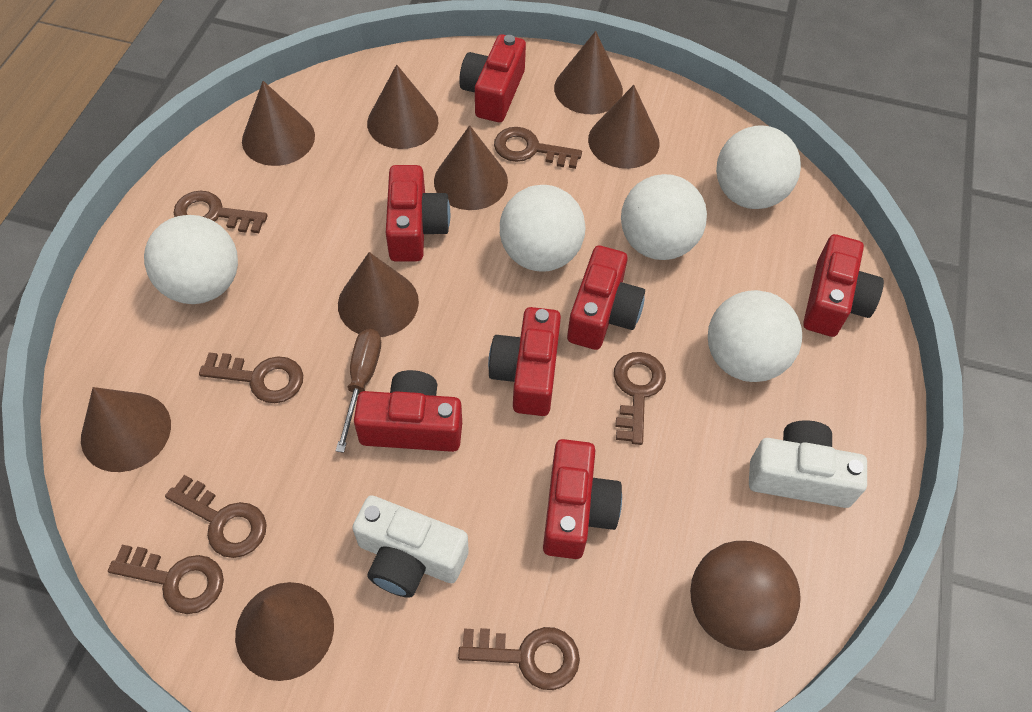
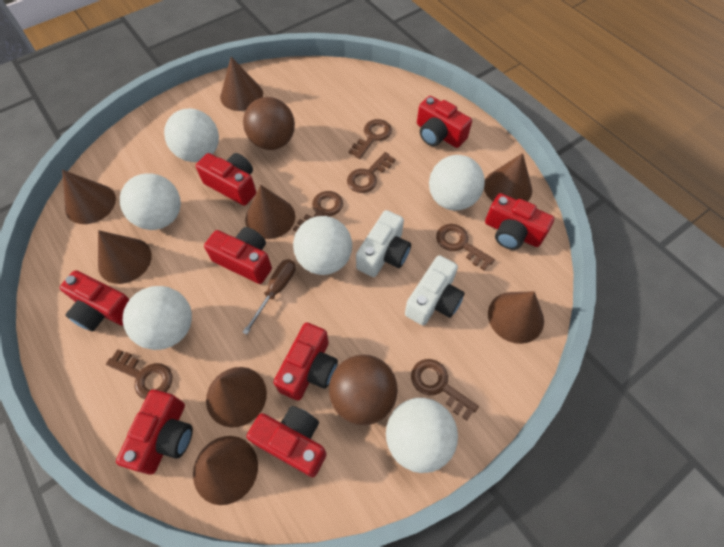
brown ball: 1 -> 2
brown key: 7 -> 6
red camera: 7 -> 8
white ball: 5 -> 6

